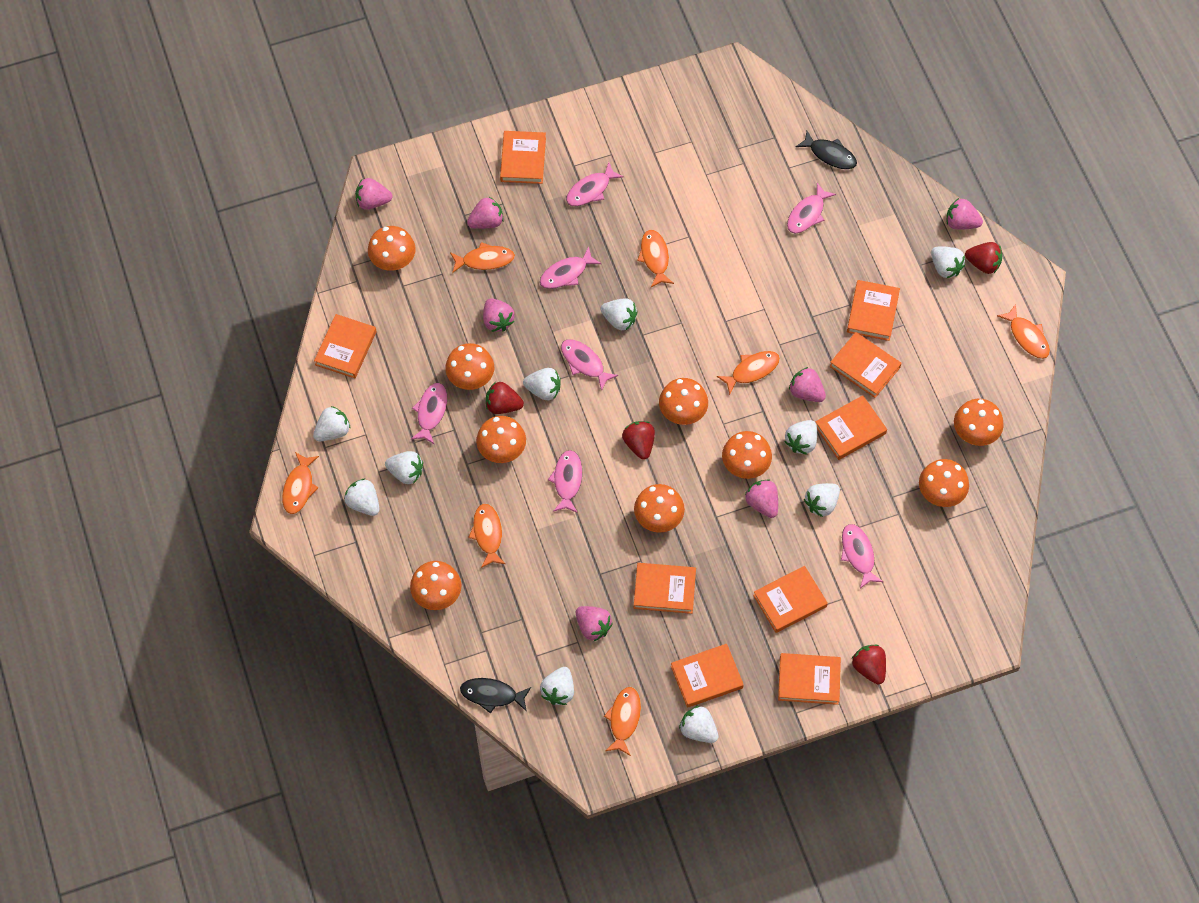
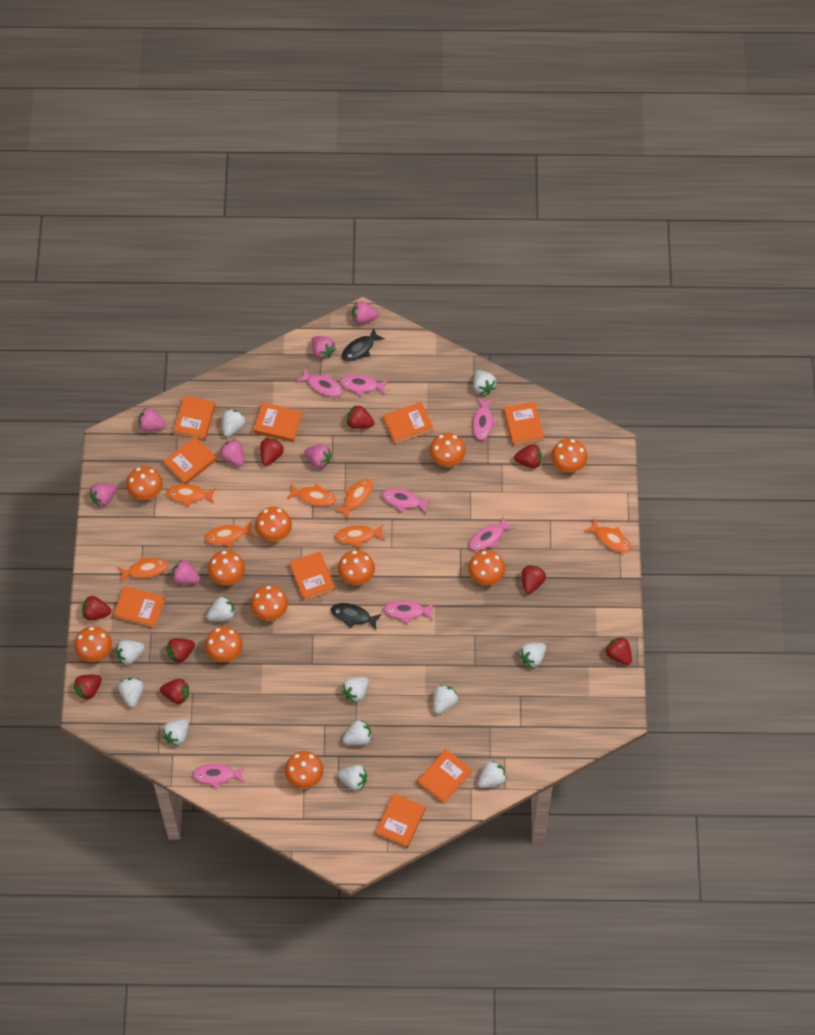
orange mushroom: 9 -> 11
red strawberry: 4 -> 9
white strawberry: 10 -> 12

